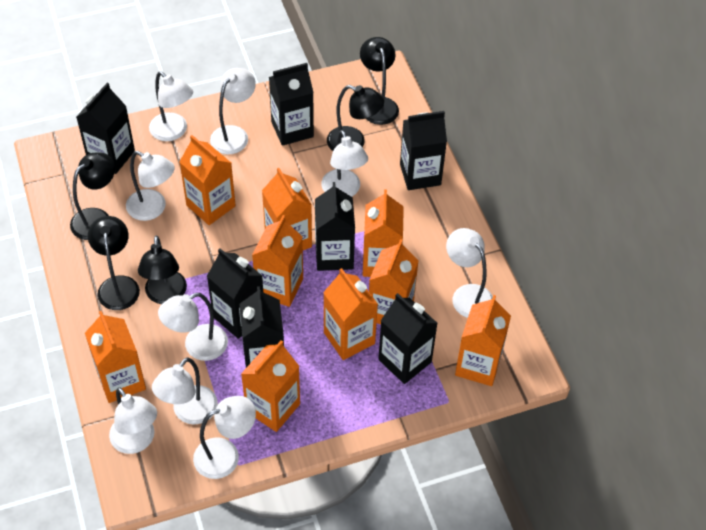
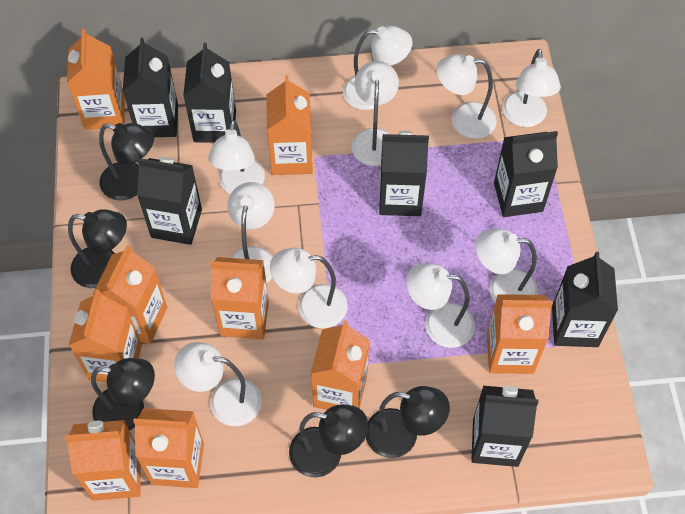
white lamp: 9 -> 10

